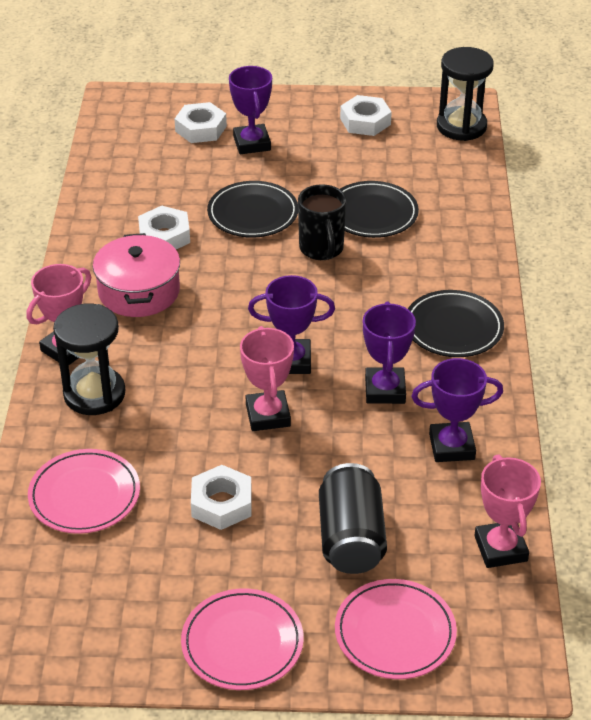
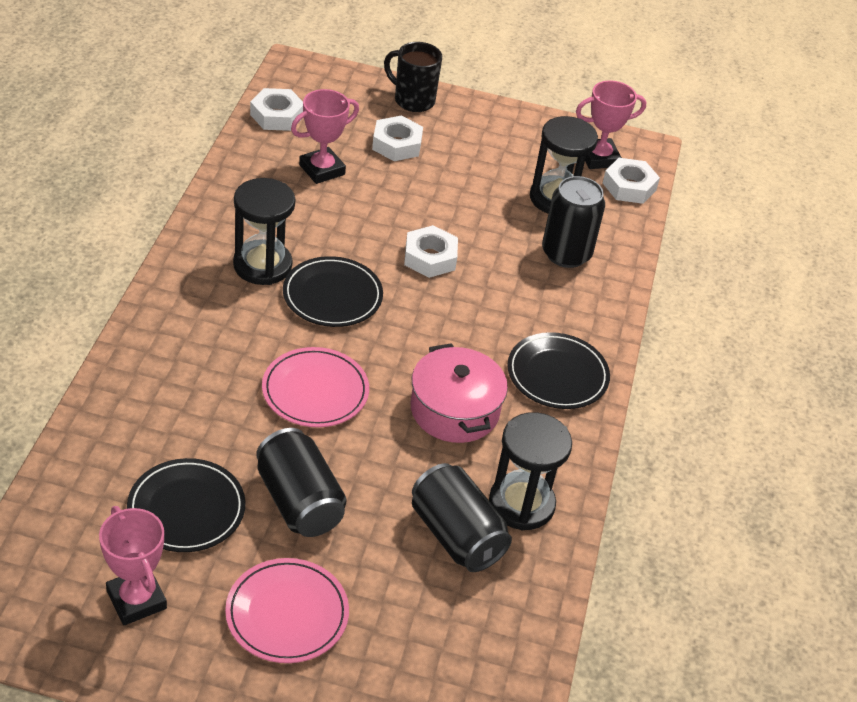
black can: 1 -> 3
black hourglass: 2 -> 3
pink plate: 3 -> 2
purple trophy: 4 -> 0

